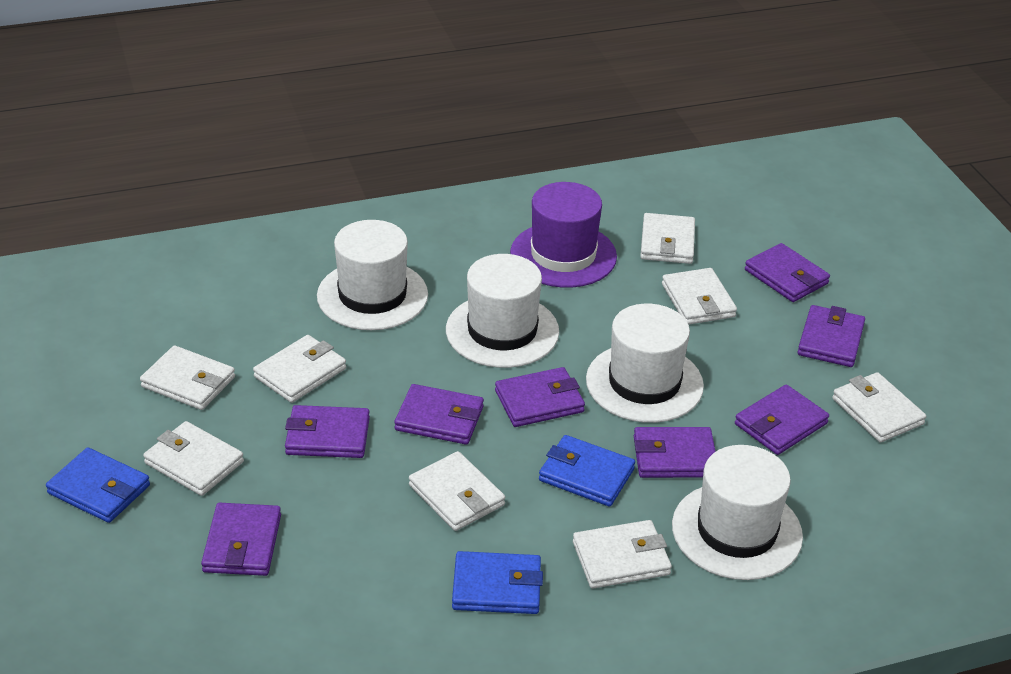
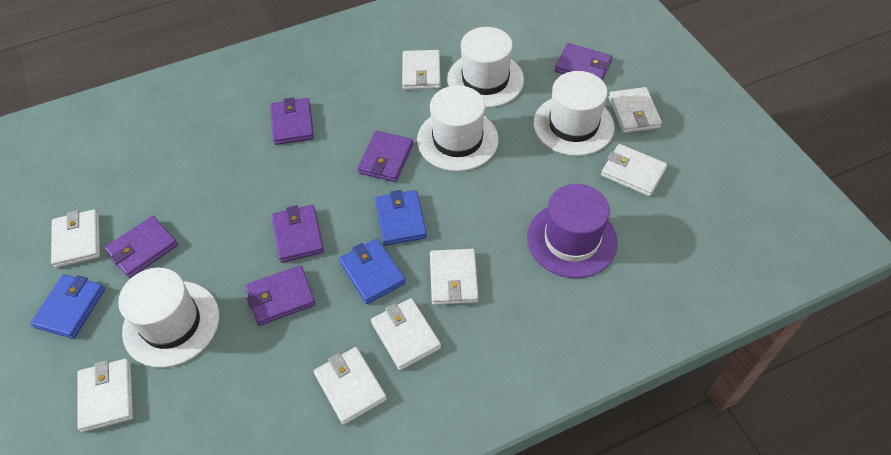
purple wallet: 8 -> 6

